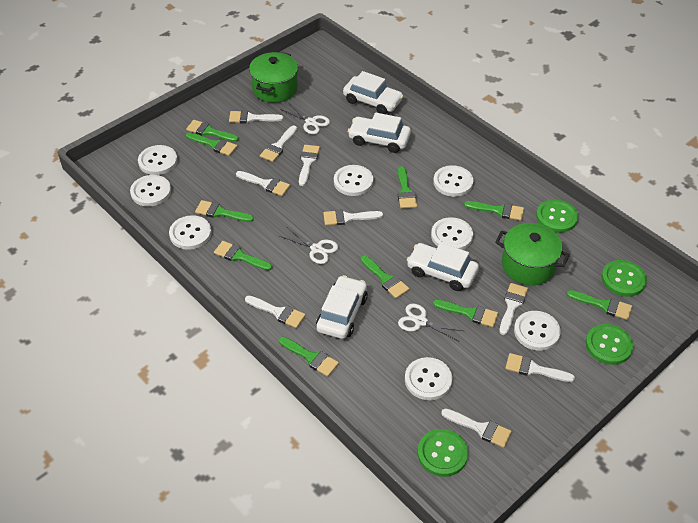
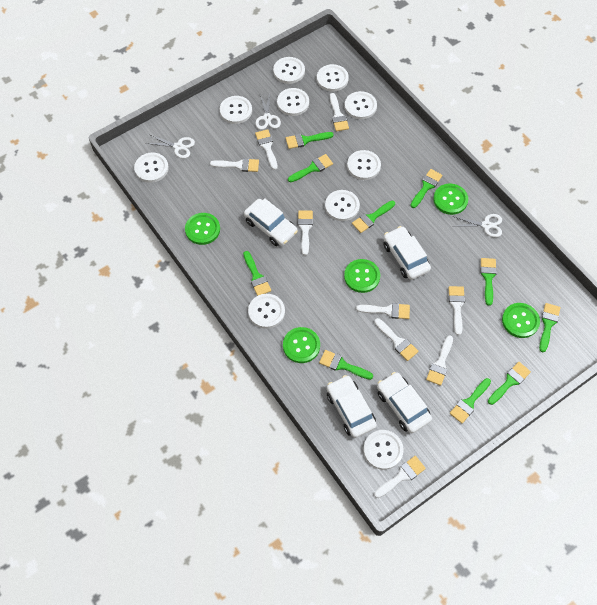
green button: 4 -> 5
green pot: 2 -> 0
white button: 8 -> 10

